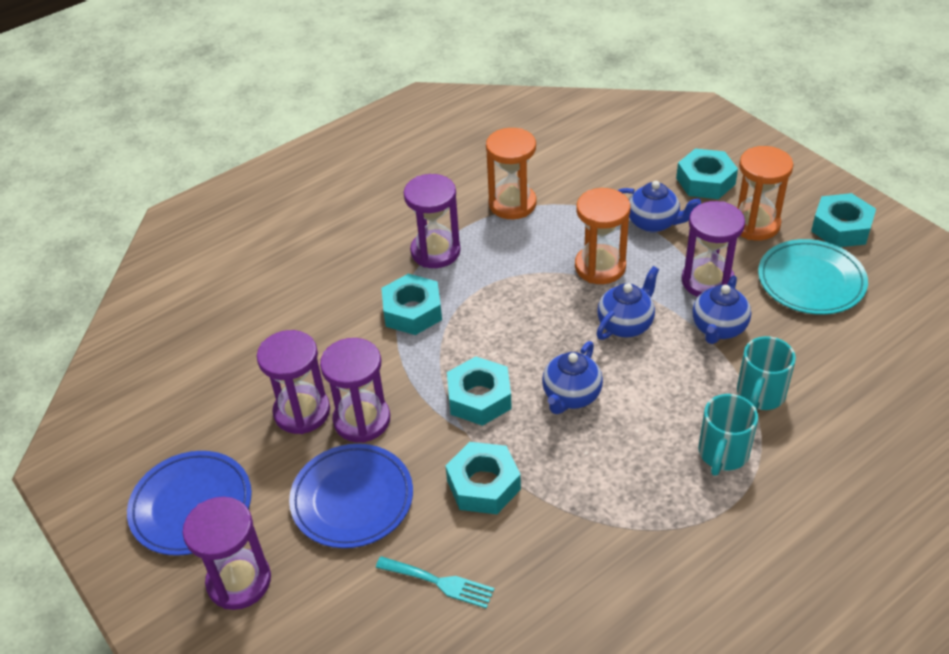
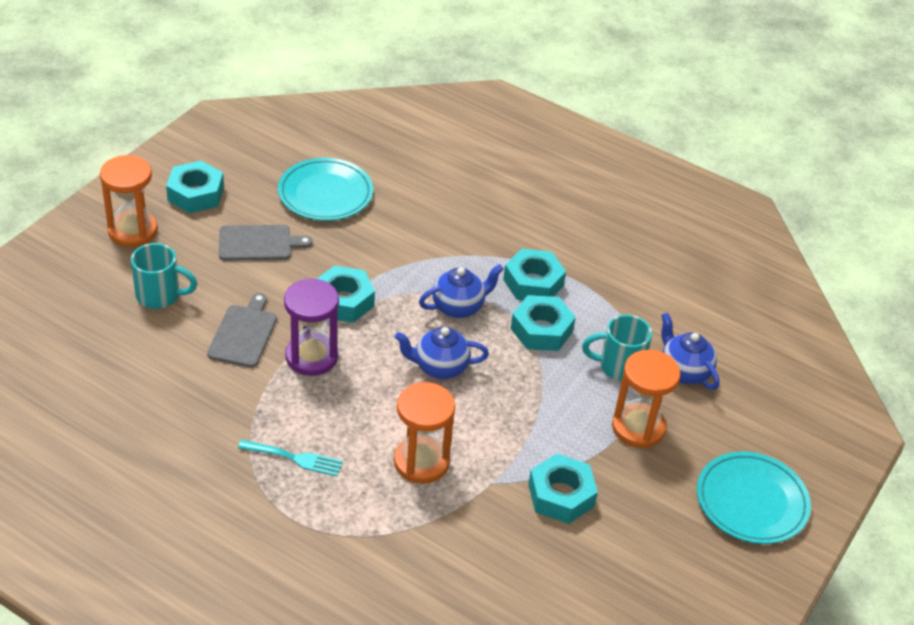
blue plate: 2 -> 0
blue teapot: 4 -> 3
grey cutting board: 0 -> 2
purple hourglass: 5 -> 1
turquoise plate: 1 -> 2

